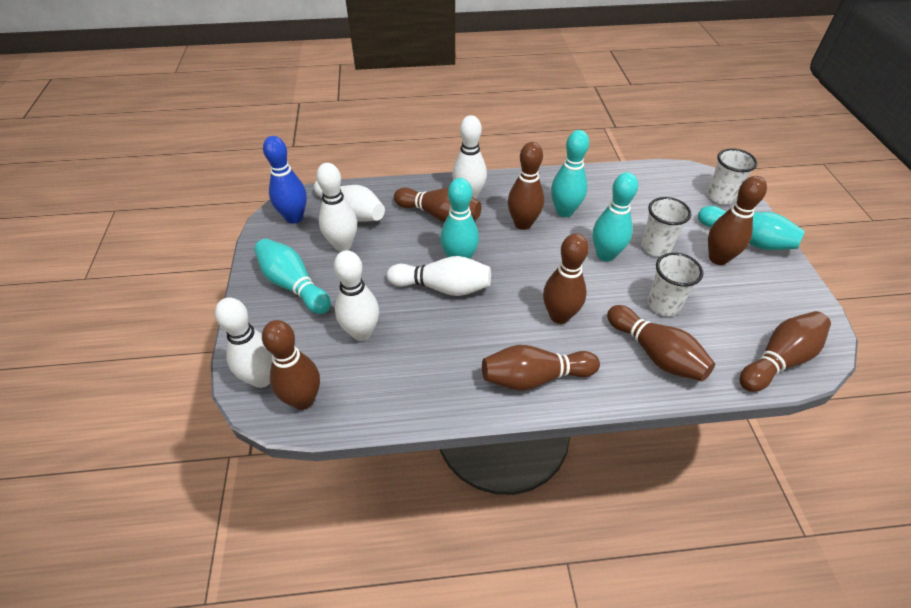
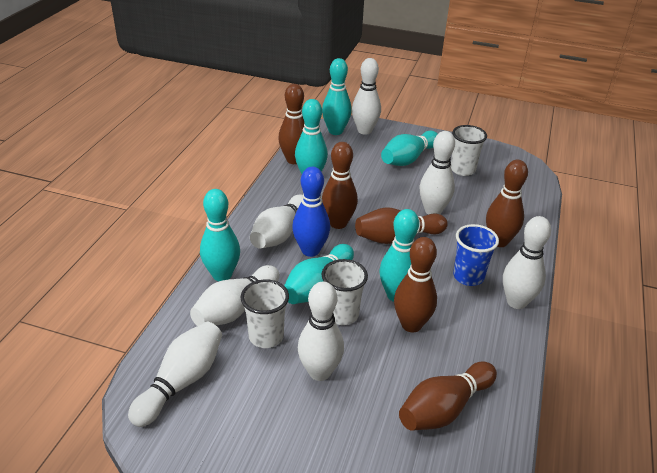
blue cup: 0 -> 1
brown bowling pin: 8 -> 6
turquoise bowling pin: 5 -> 6
white bowling pin: 6 -> 7

